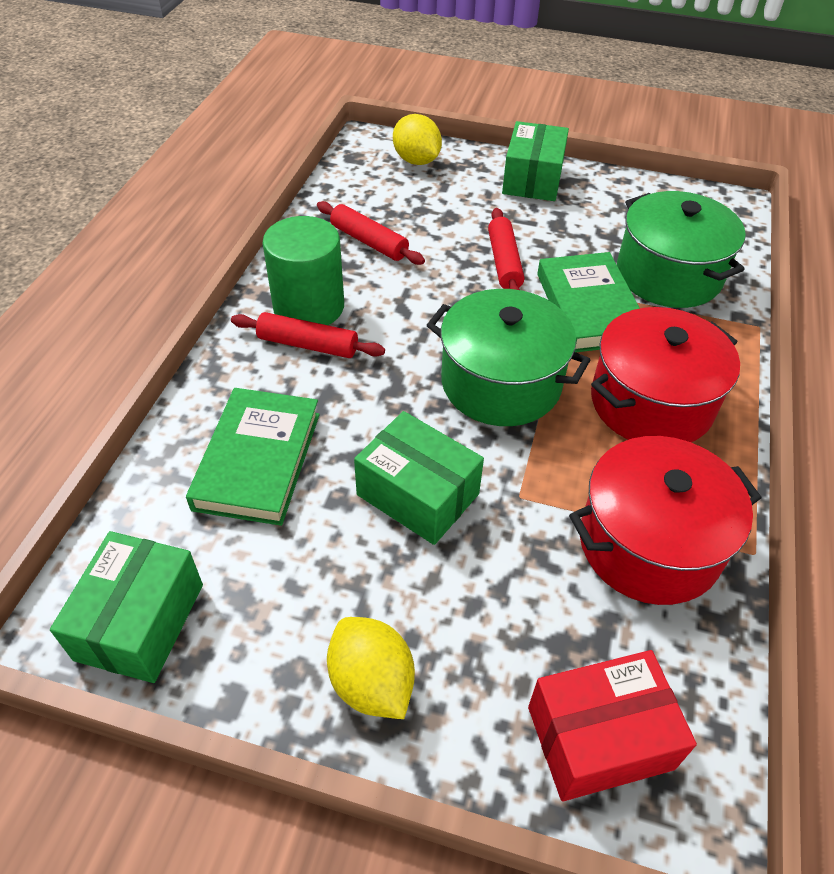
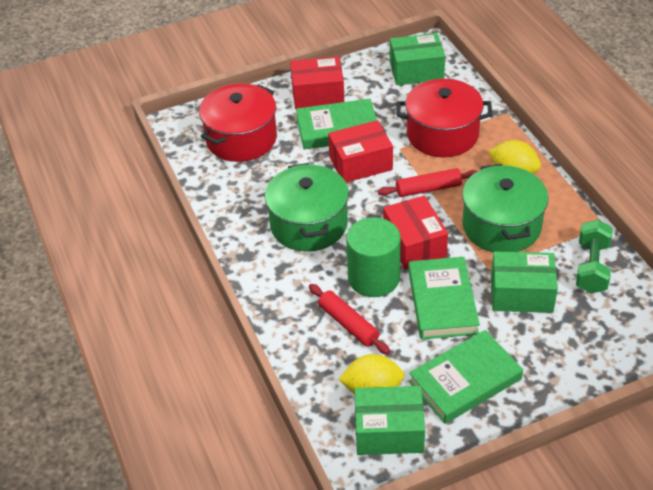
green book: 2 -> 3
green dumbbell: 0 -> 1
red box: 1 -> 3
red rolling pin: 3 -> 2

